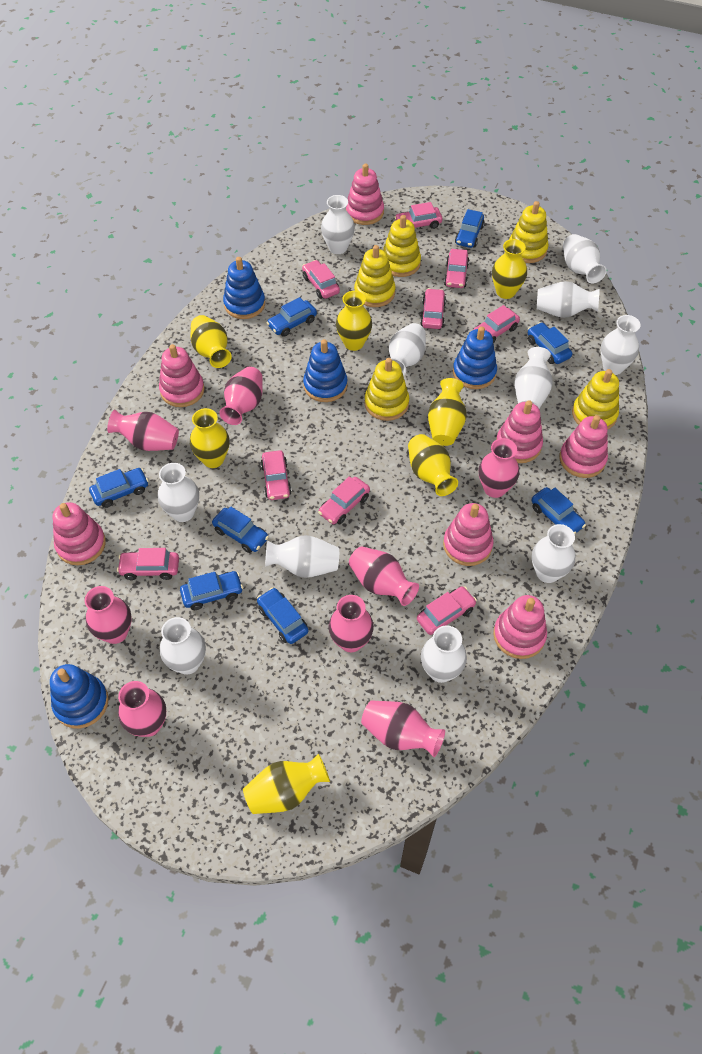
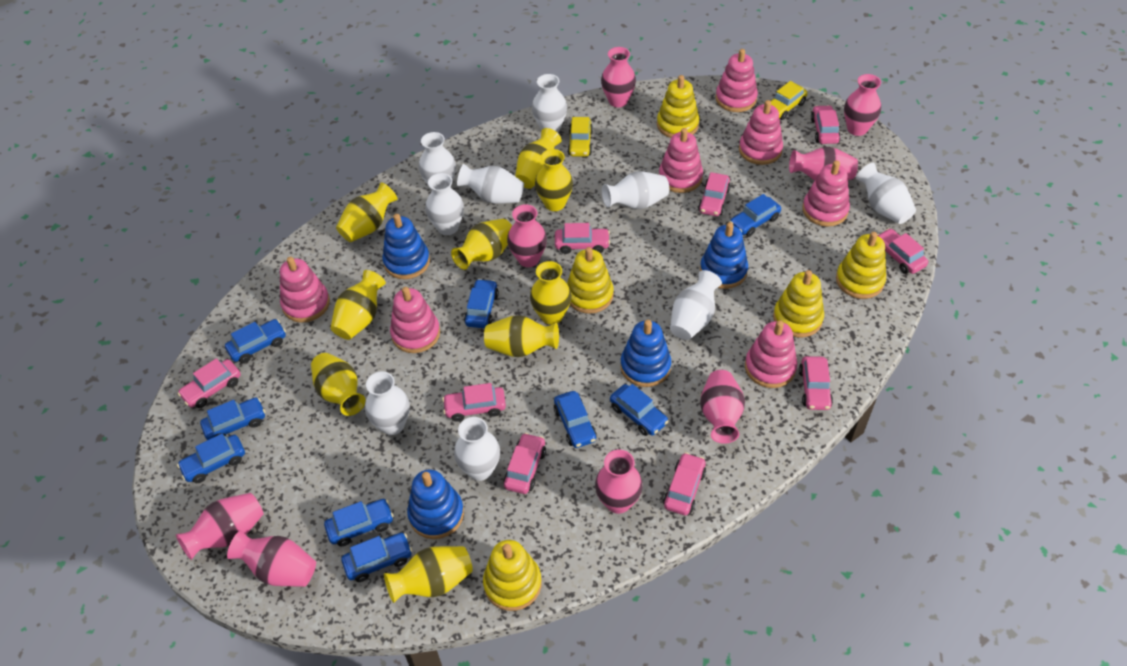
blue car: 8 -> 9
white vase: 11 -> 9
yellow car: 0 -> 2
yellow vase: 7 -> 9

